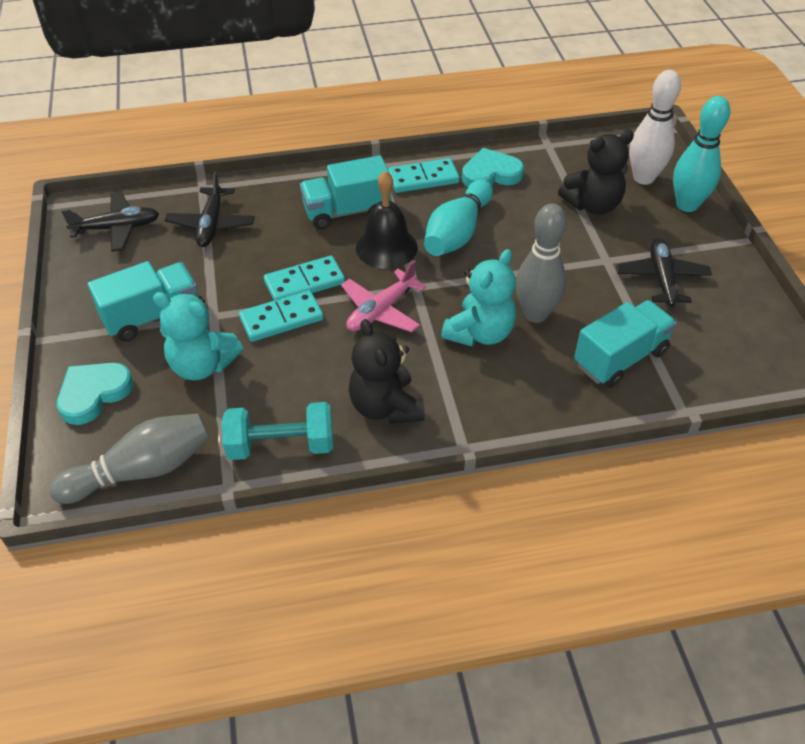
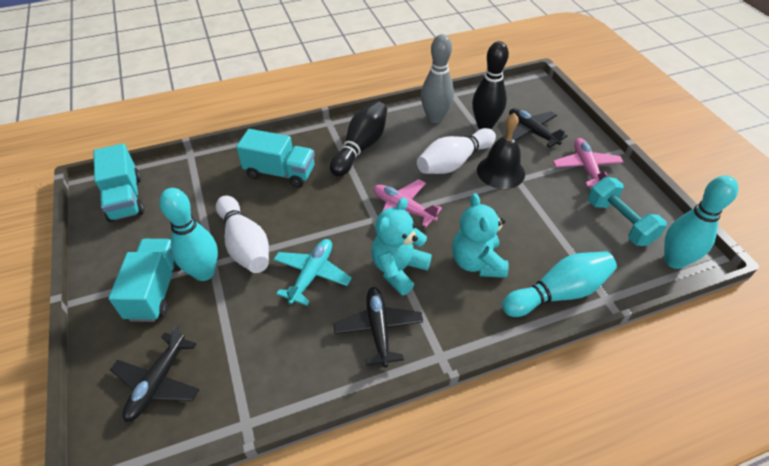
black bowling pin: 0 -> 2
black teddy bear: 2 -> 0
grey bowling pin: 2 -> 1
pink plane: 1 -> 2
turquoise bowling pin: 2 -> 3
turquoise domino: 3 -> 0
turquoise heart: 2 -> 0
turquoise plane: 0 -> 1
white bowling pin: 1 -> 2

